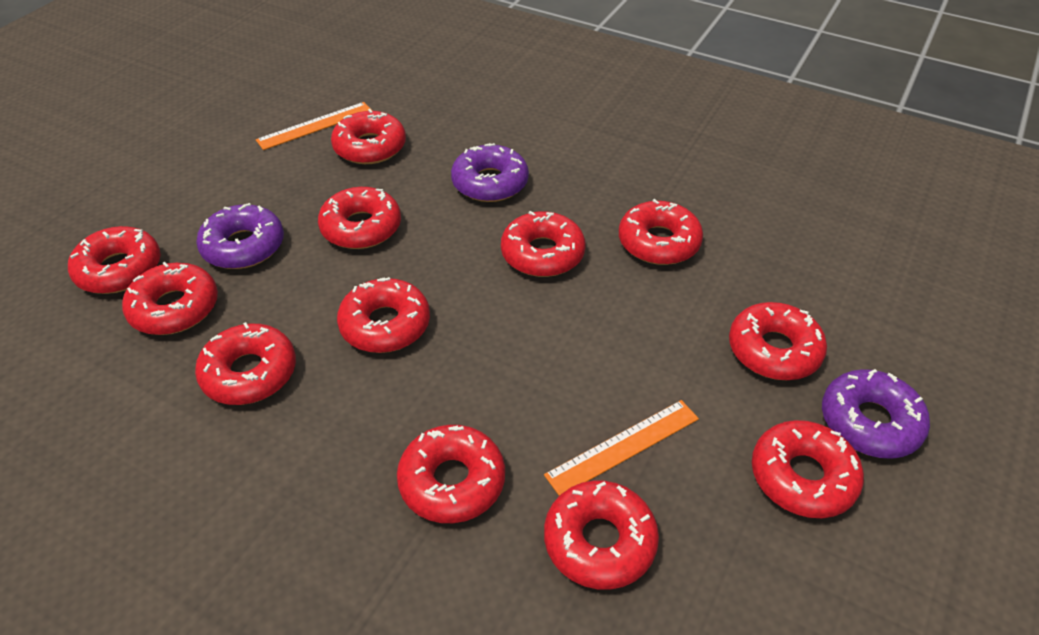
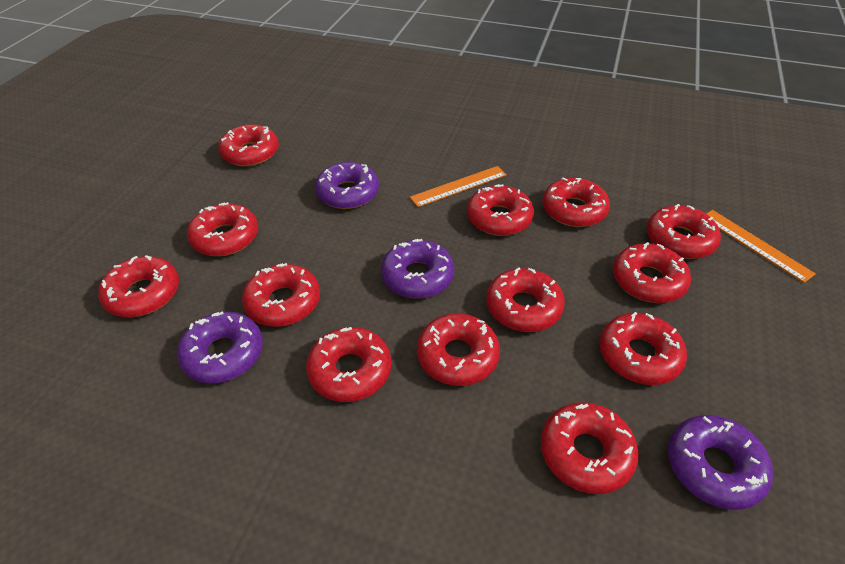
purple donut: 3 -> 4
red donut: 12 -> 13

